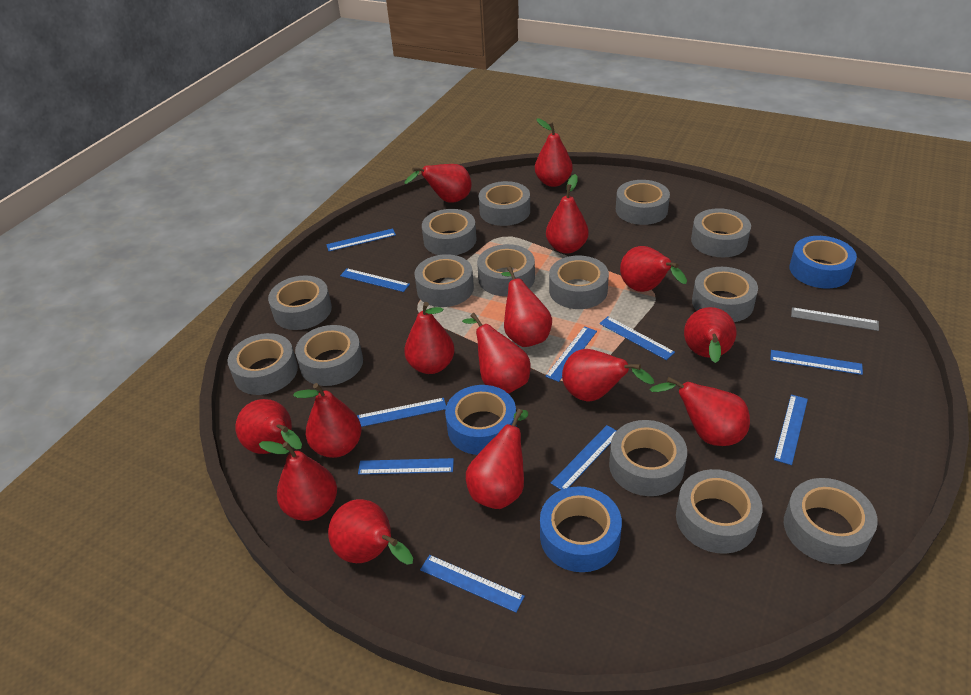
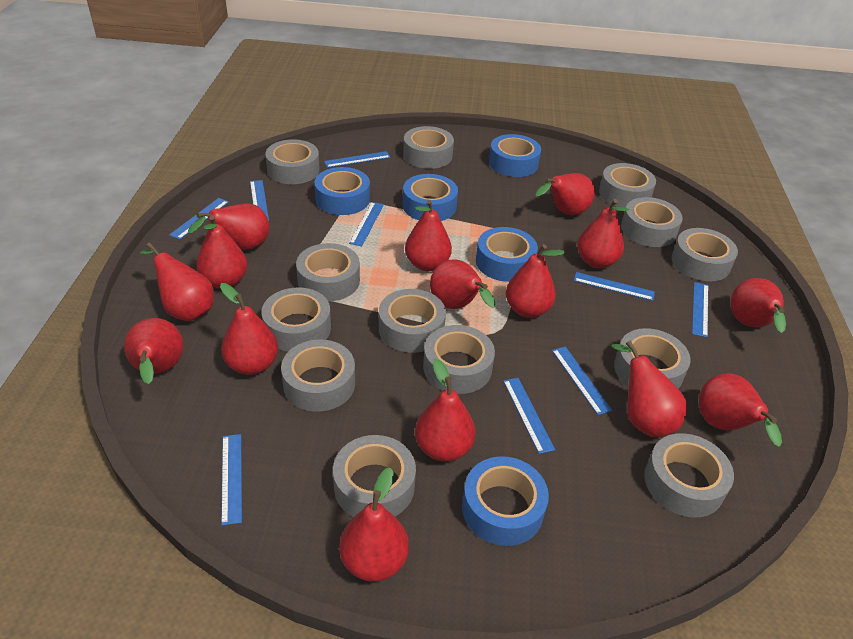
blue ruler: 10 -> 9
blue tape: 3 -> 5
grey ruler: 1 -> 0
grey tape: 14 -> 13

